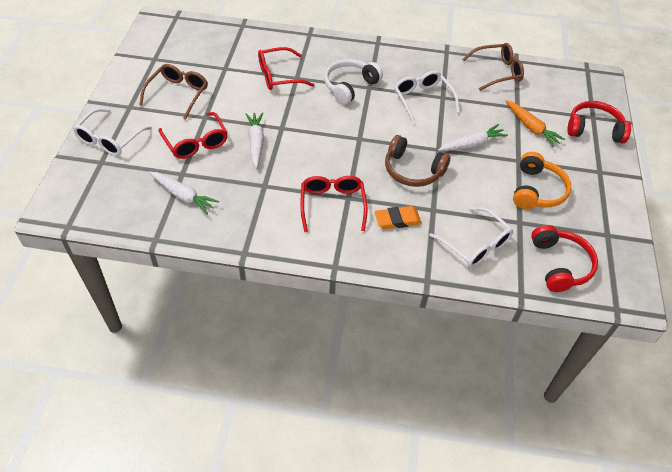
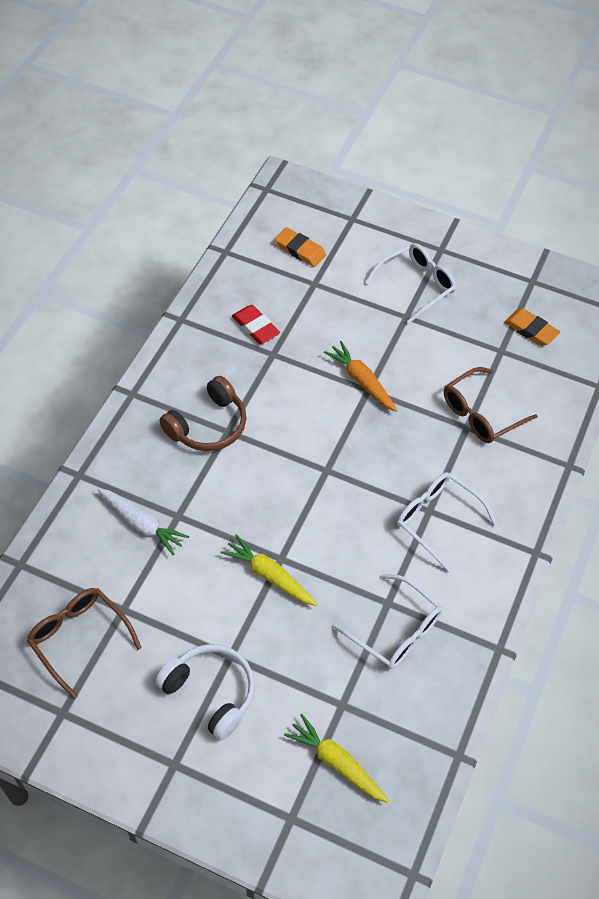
orange eraser: 1 -> 2
orange headphones: 1 -> 0
red eraser: 0 -> 1
red glasses: 3 -> 0
red headphones: 2 -> 0
white carrot: 3 -> 1
yellow carrot: 0 -> 2

